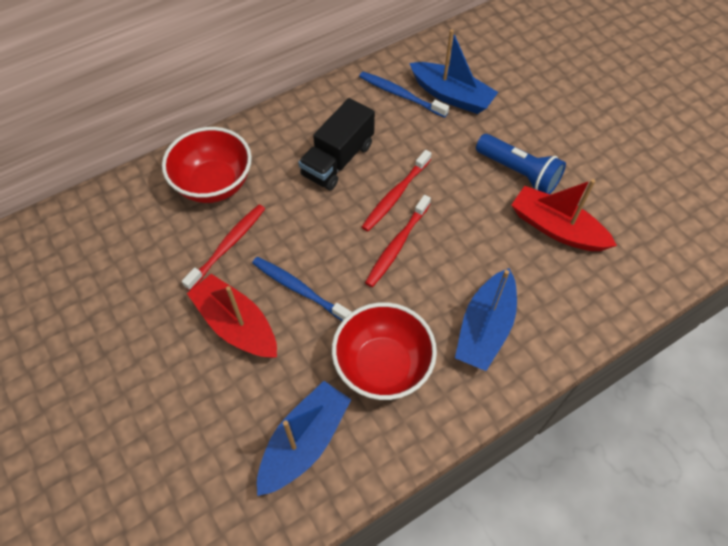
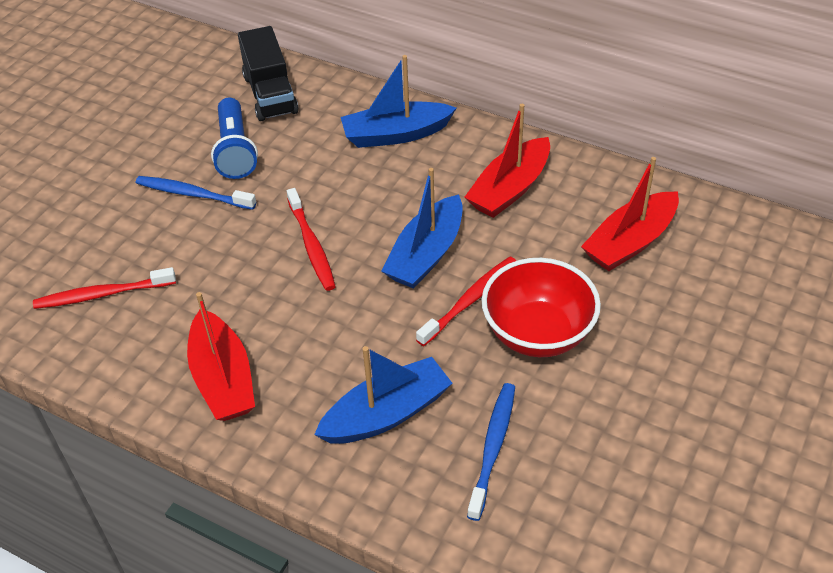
red boat: 2 -> 3
red bowl: 2 -> 1

